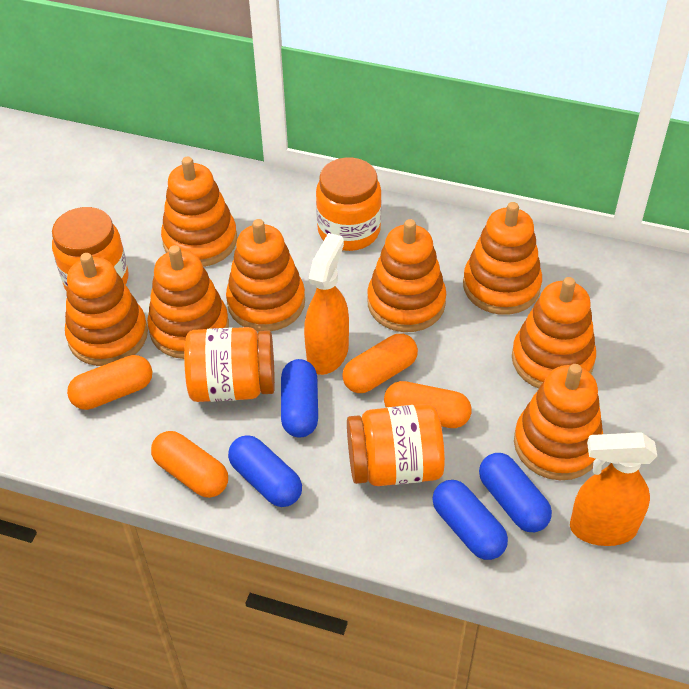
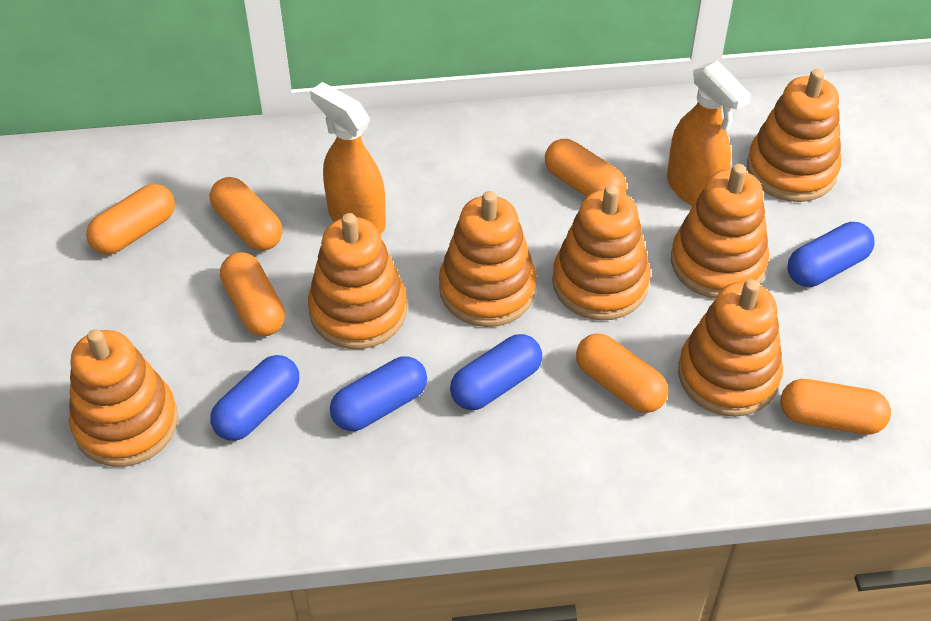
orange capsule: 4 -> 6
orange jar: 4 -> 0
orange stacking toy: 8 -> 7

